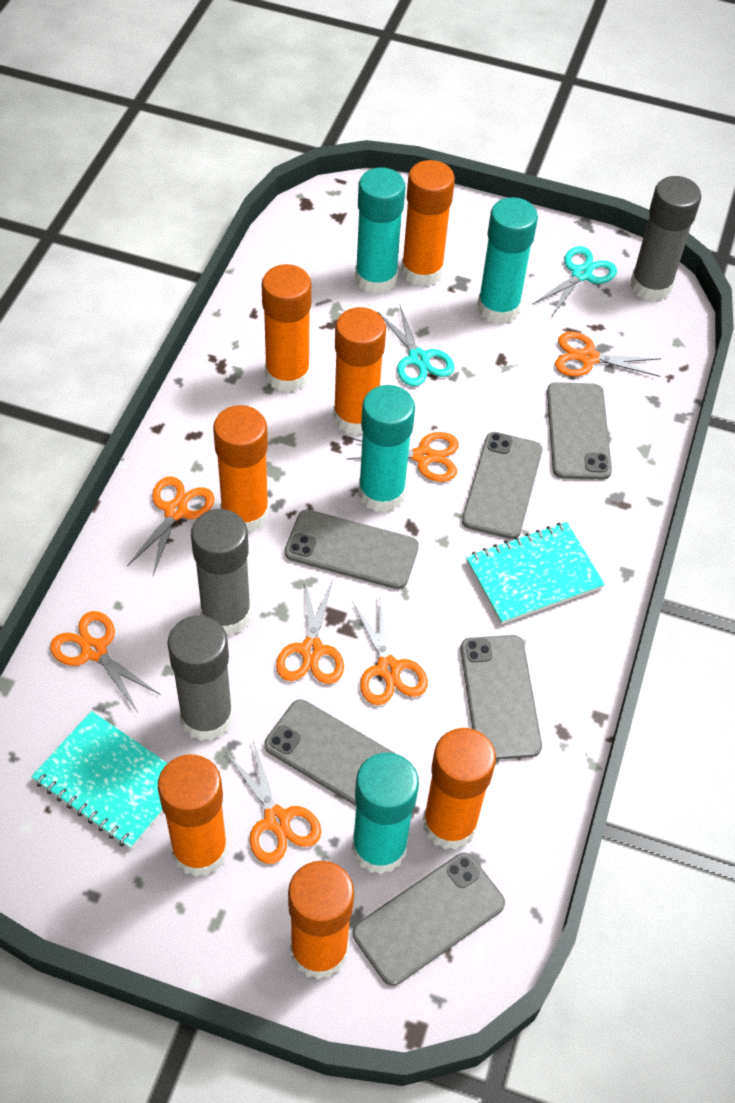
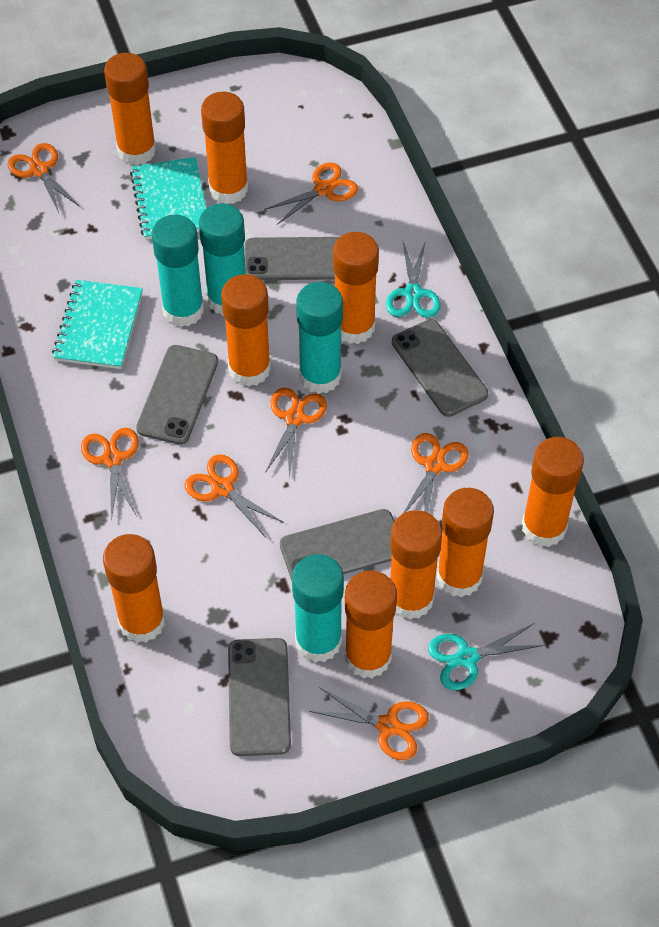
grey glue stick: 3 -> 0
grey phone: 6 -> 5
orange glue stick: 7 -> 9

